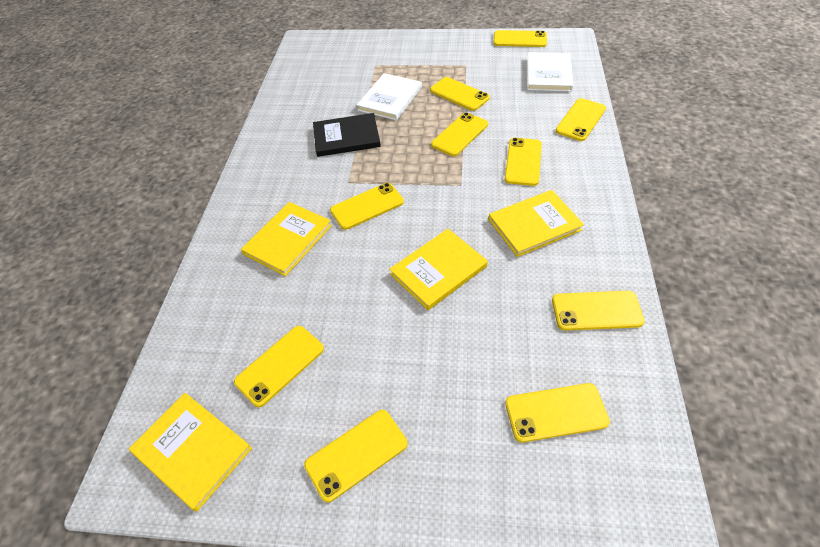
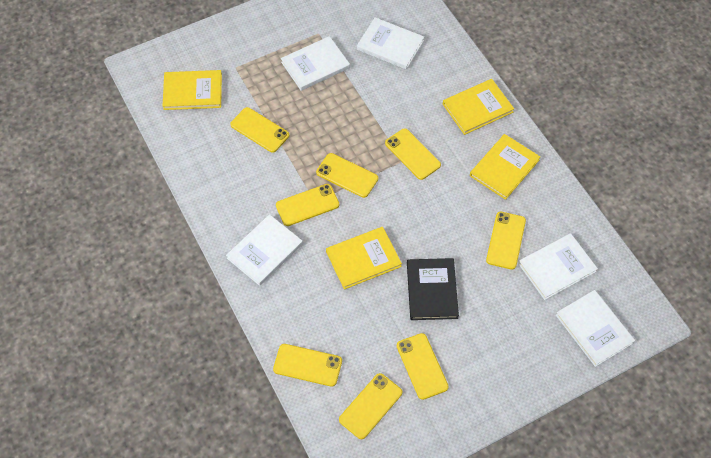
white book: 2 -> 5
yellow phone: 10 -> 8

